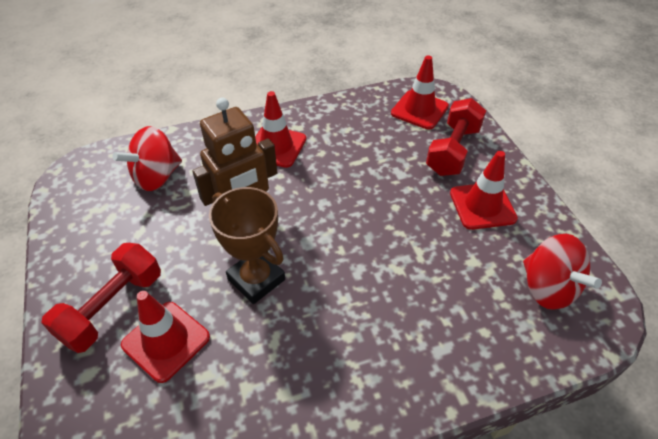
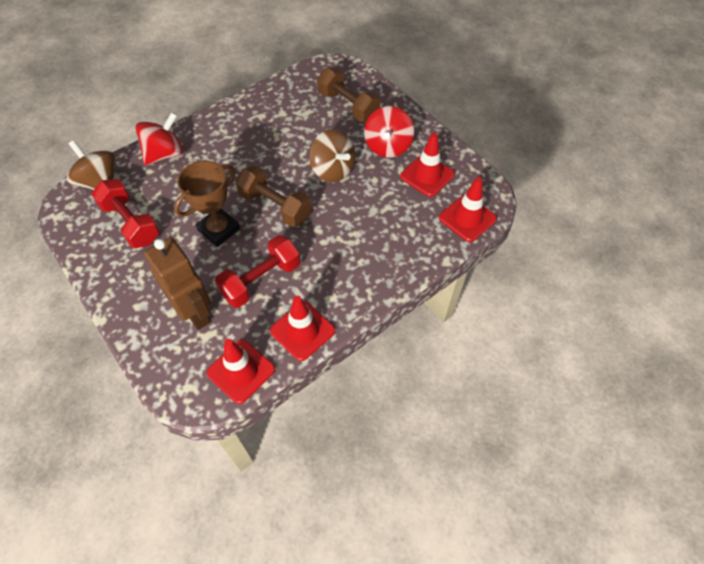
brown dumbbell: 0 -> 2
brown spinning top: 0 -> 2

